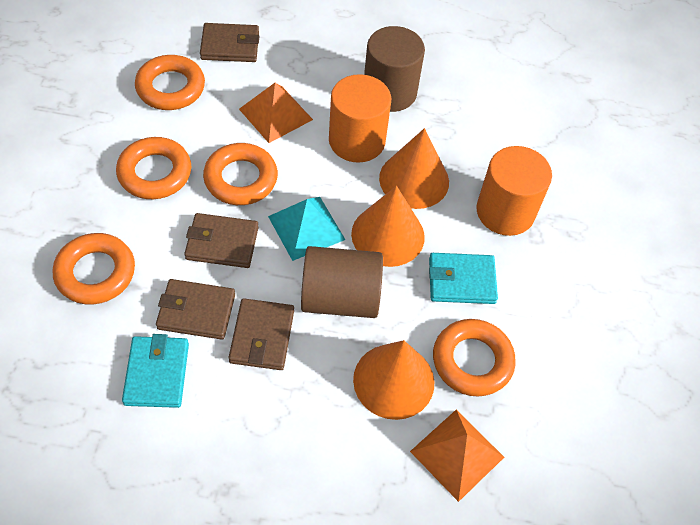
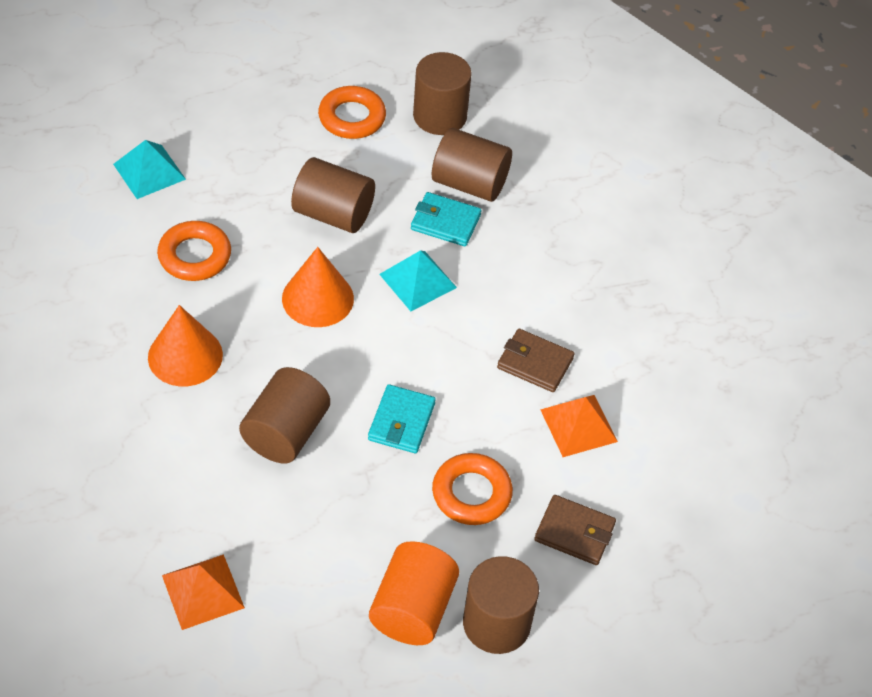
brown cylinder: 2 -> 5
brown wallet: 4 -> 2
orange cone: 3 -> 2
orange cylinder: 2 -> 1
orange ring: 5 -> 3
turquoise pyramid: 1 -> 2

